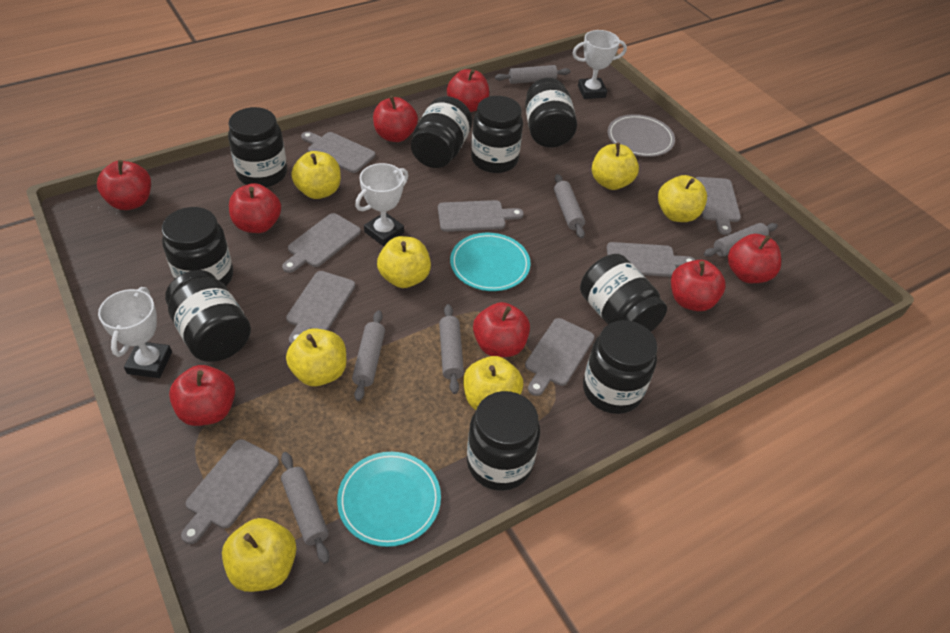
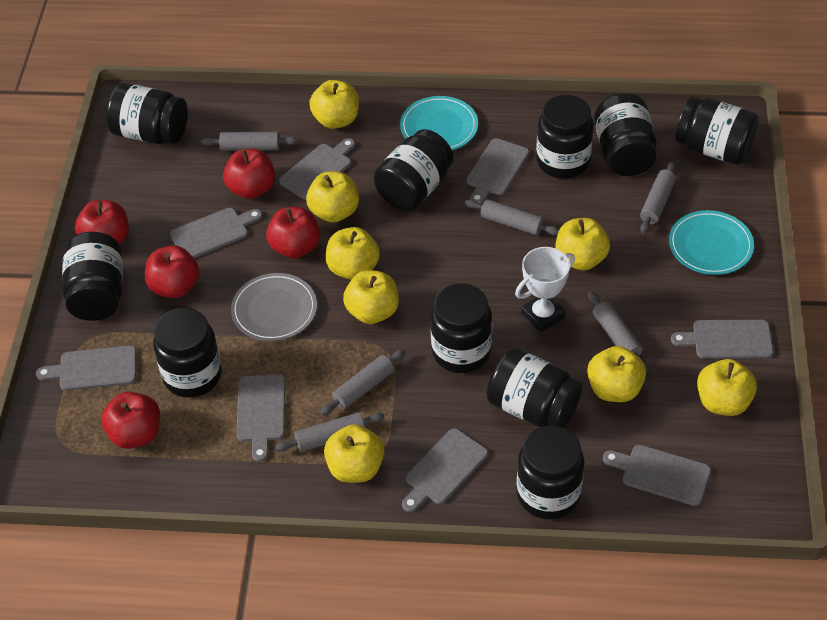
black jar: 9 -> 10
red apple: 8 -> 5
white trophy: 3 -> 1
yellow apple: 7 -> 8

